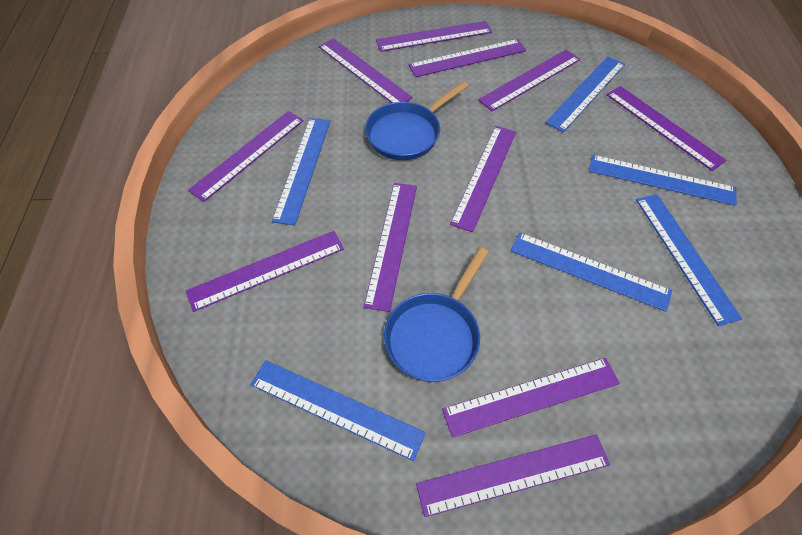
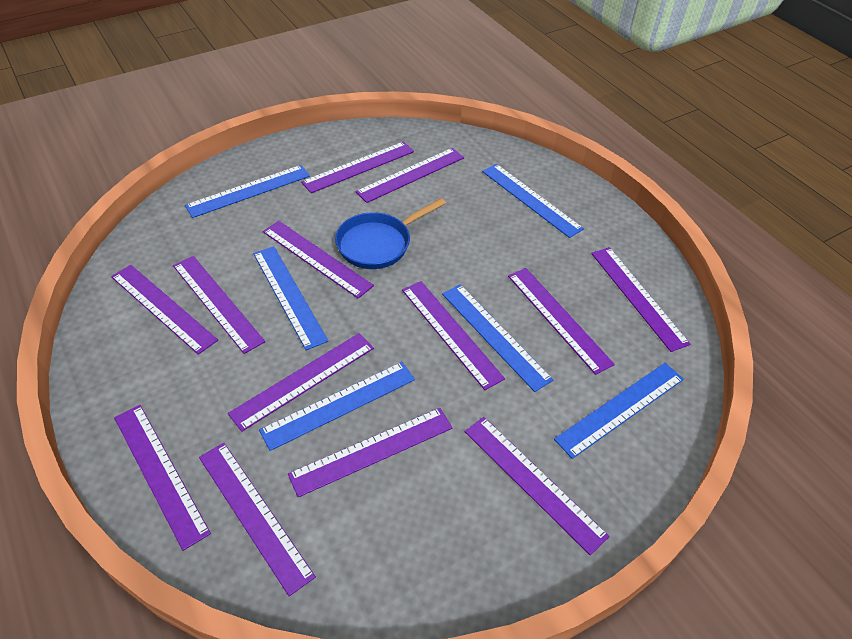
blue pan: 2 -> 1
purple ruler: 11 -> 13

